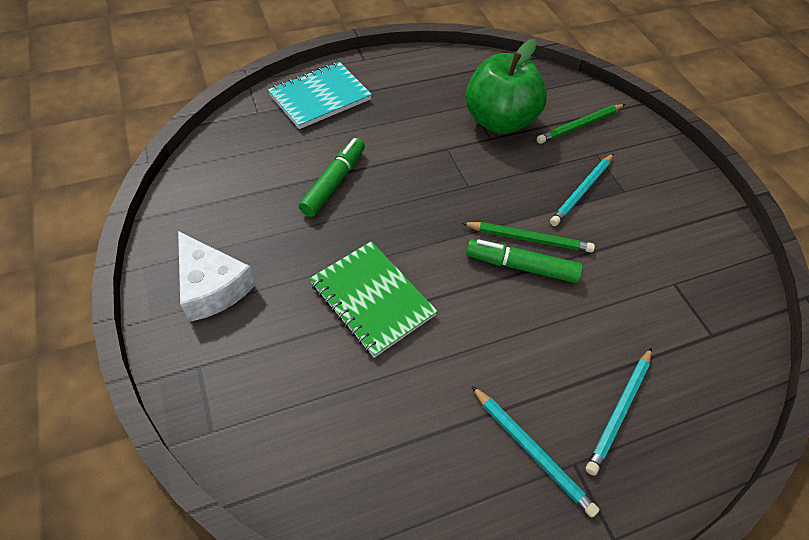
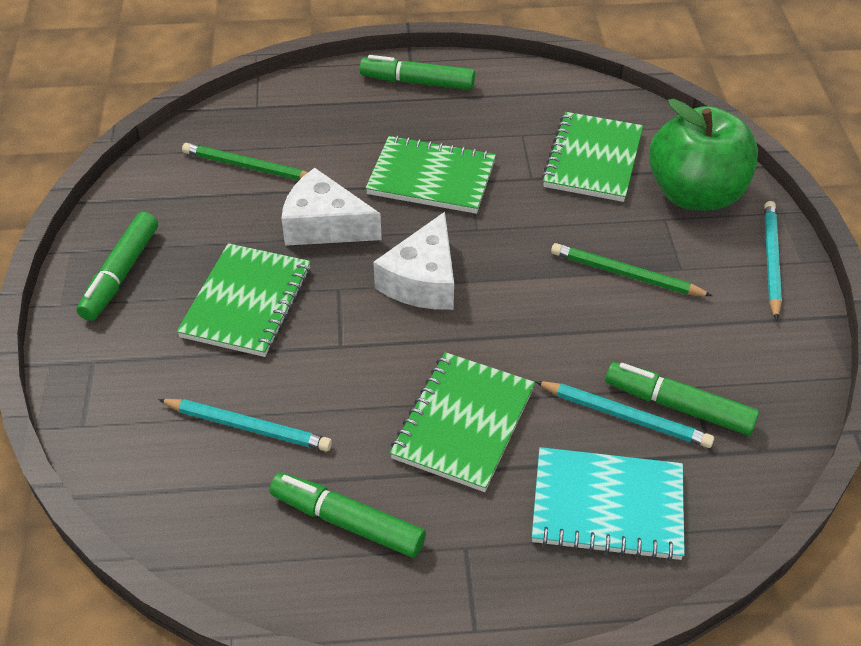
green marker: 2 -> 4
green notebook: 1 -> 4
white cheese: 1 -> 2

